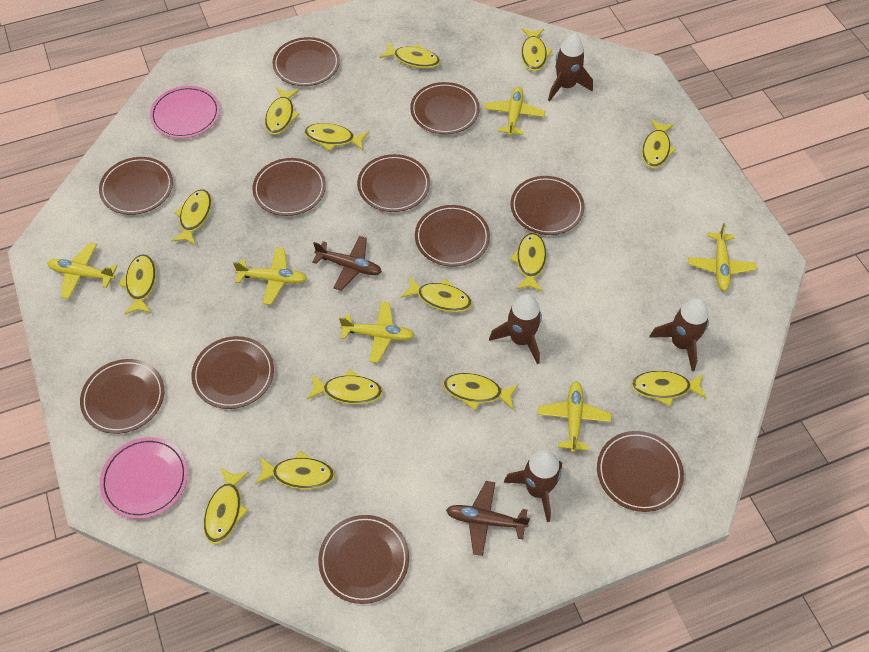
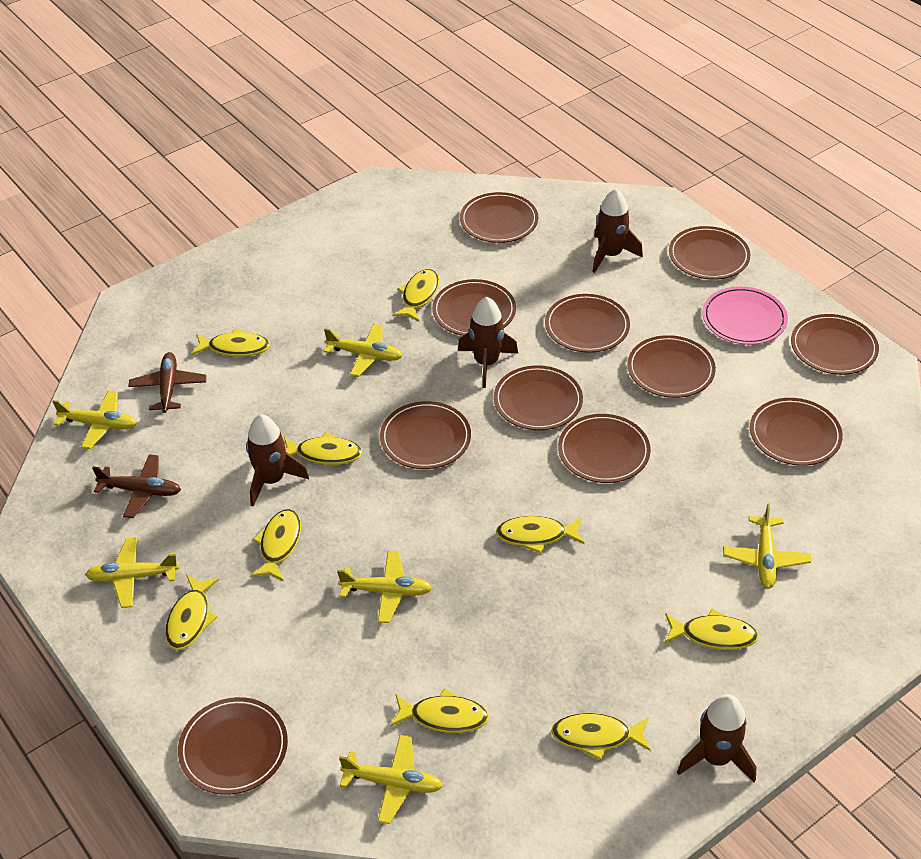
pink plate: 2 -> 1
yellow fish: 14 -> 9

